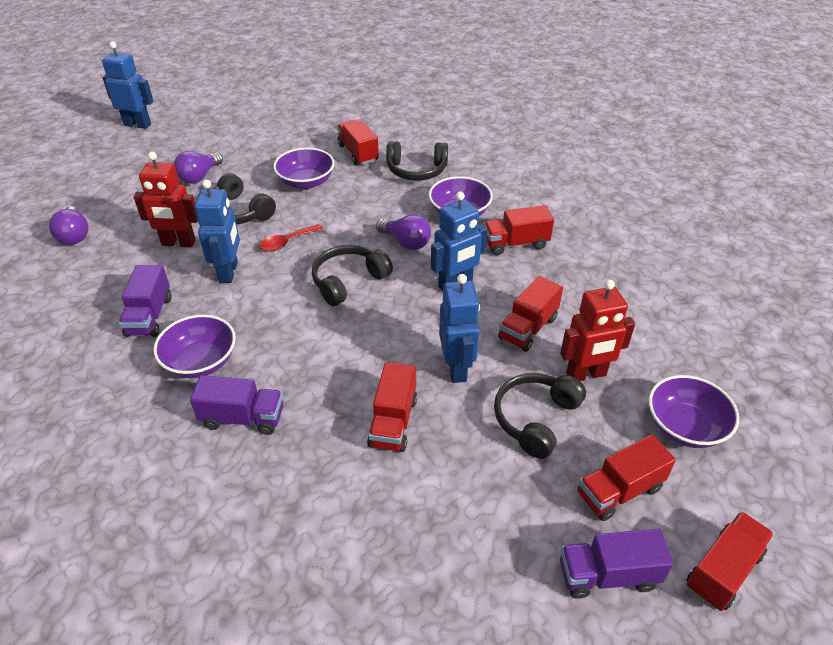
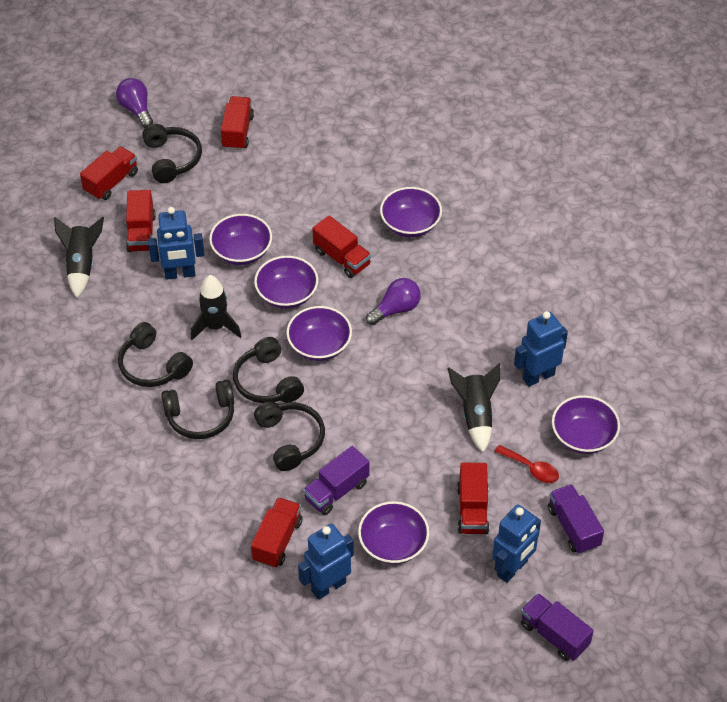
black headphones: 4 -> 5
black rocket: 0 -> 3
purple bowl: 4 -> 6
purple light bulb: 3 -> 2
red robot: 2 -> 0

